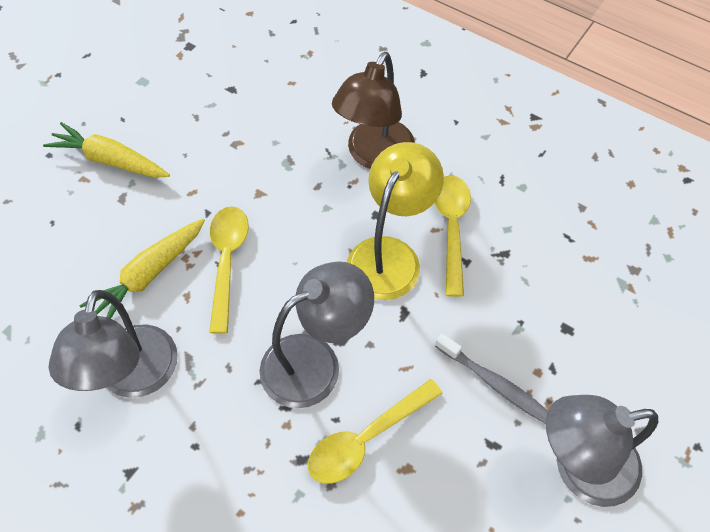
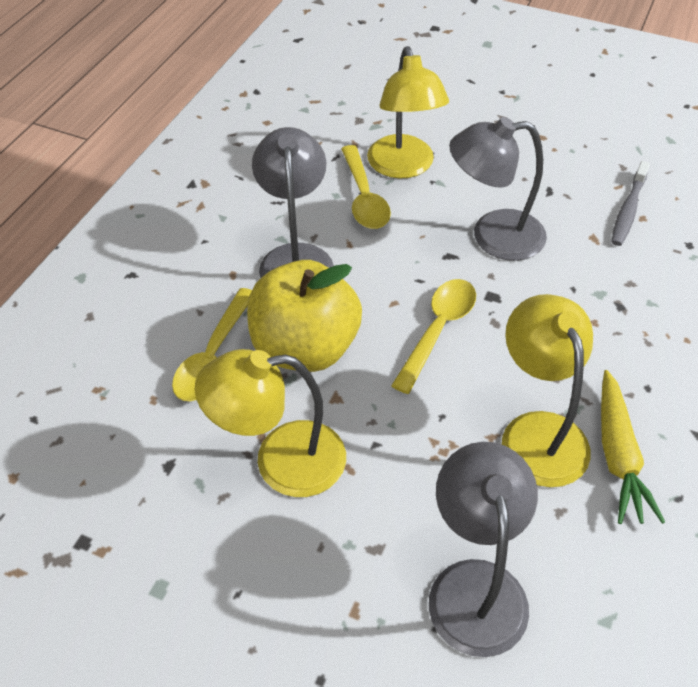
brown lamp: 1 -> 0
yellow apple: 0 -> 1
yellow carrot: 2 -> 1
yellow lamp: 1 -> 3

